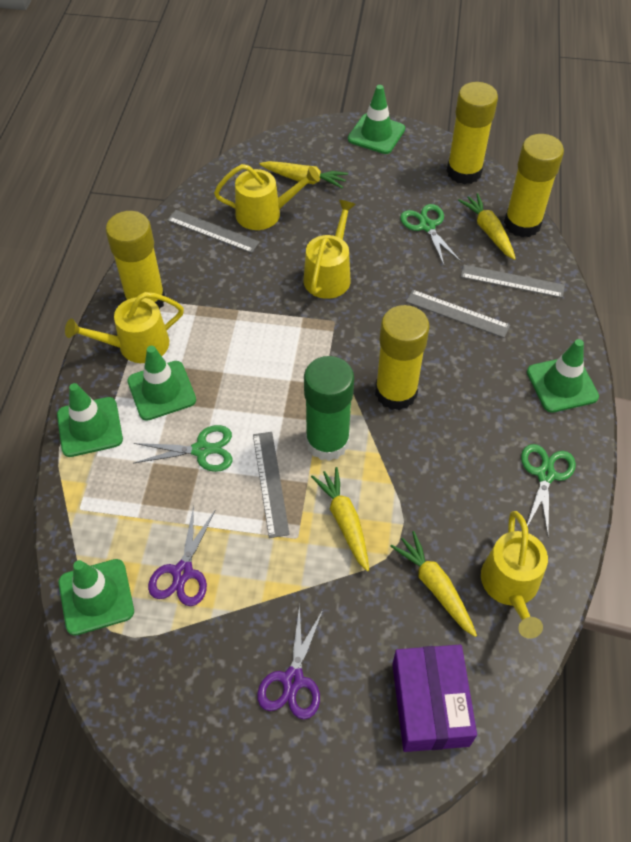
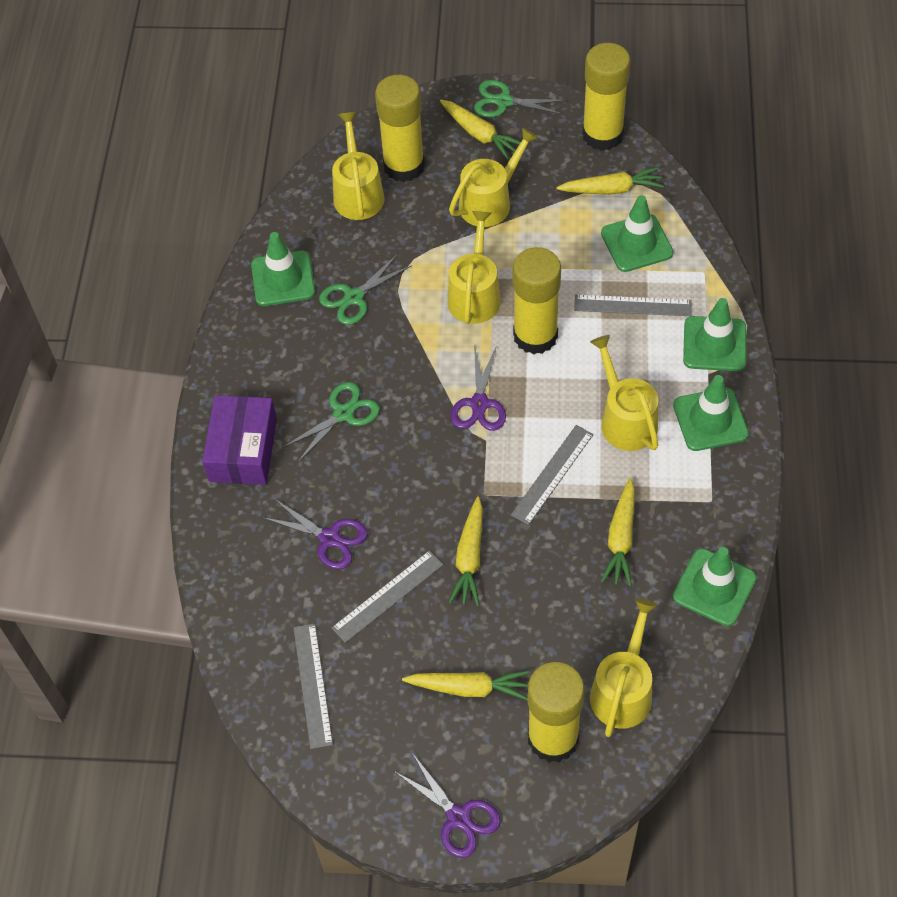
green glue stick: 1 -> 0
purple scissors: 2 -> 3
yellow carrot: 4 -> 5
yellow watering can: 4 -> 5

